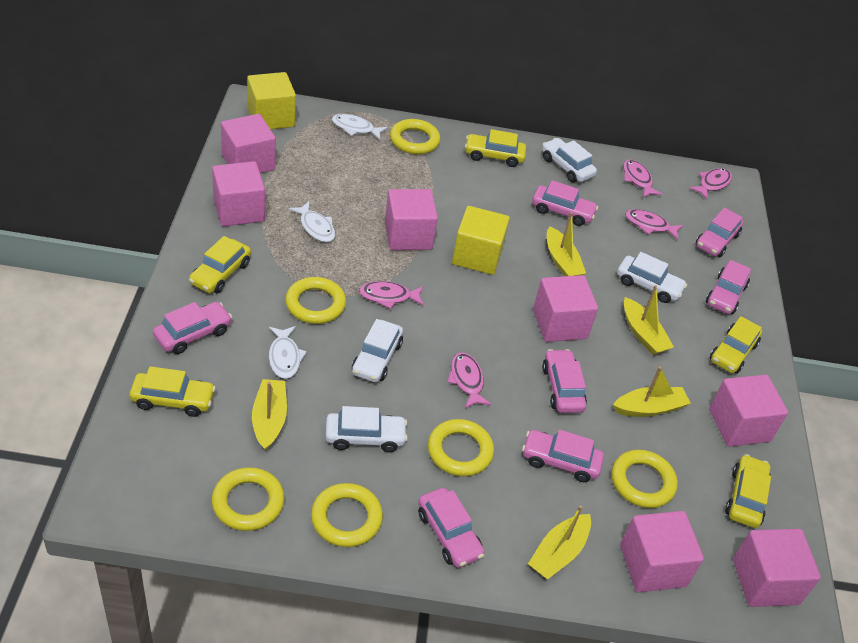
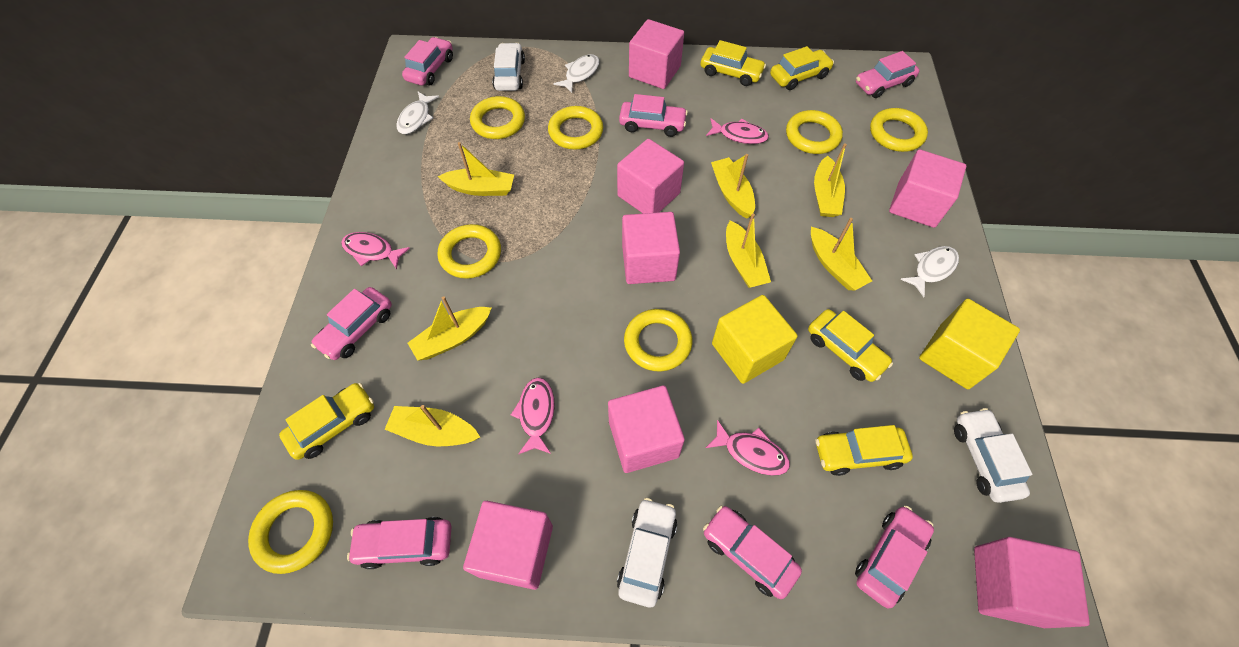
pink fish: 5 -> 4
white car: 4 -> 3
yellow boat: 5 -> 7
yellow ring: 6 -> 7

